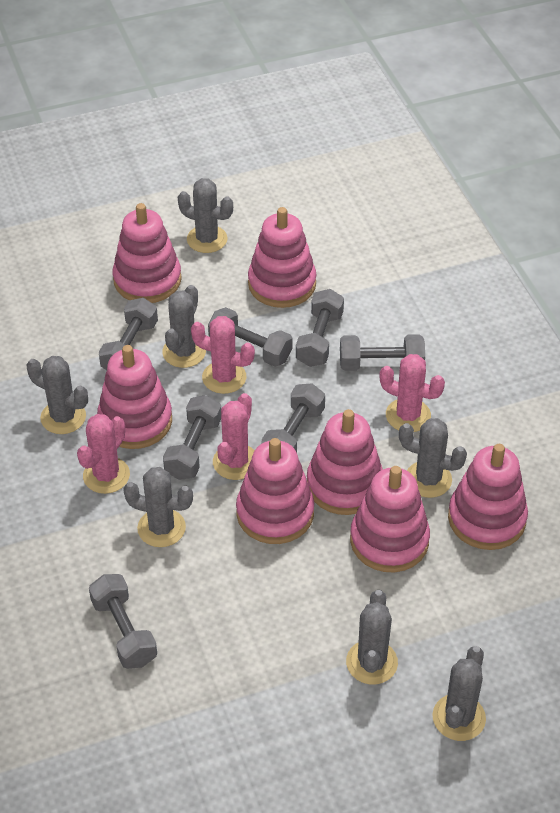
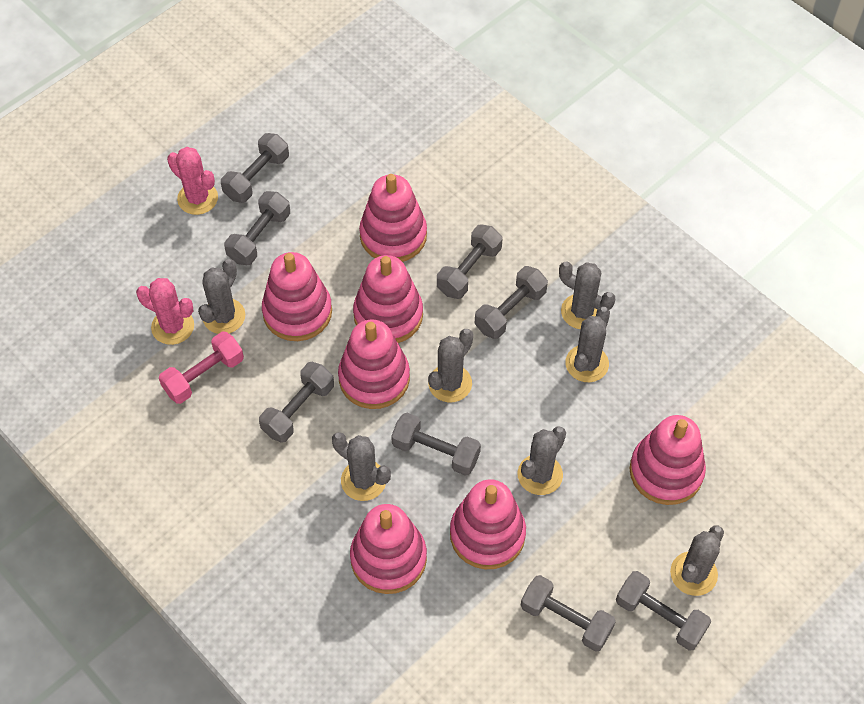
grey dumbbell: 7 -> 8
pink cactus: 4 -> 2
pink dumbbell: 0 -> 1

